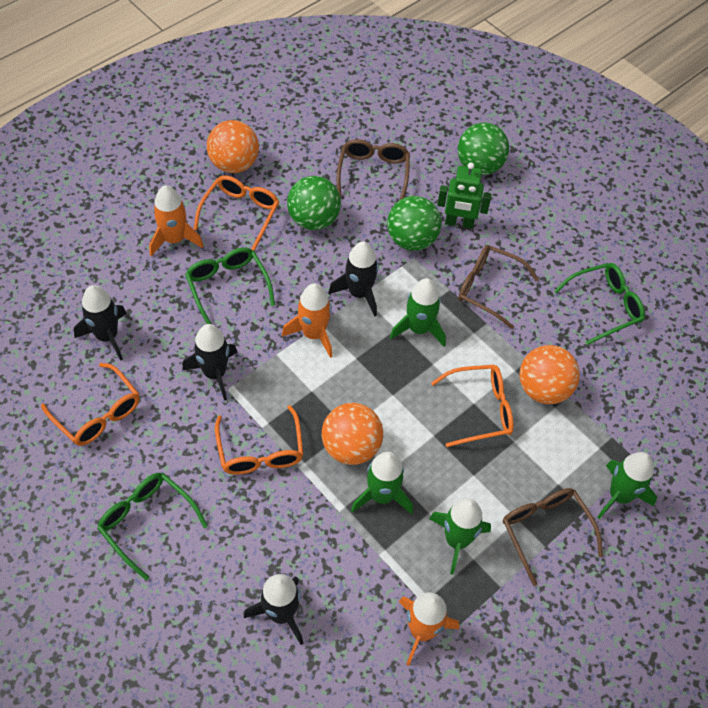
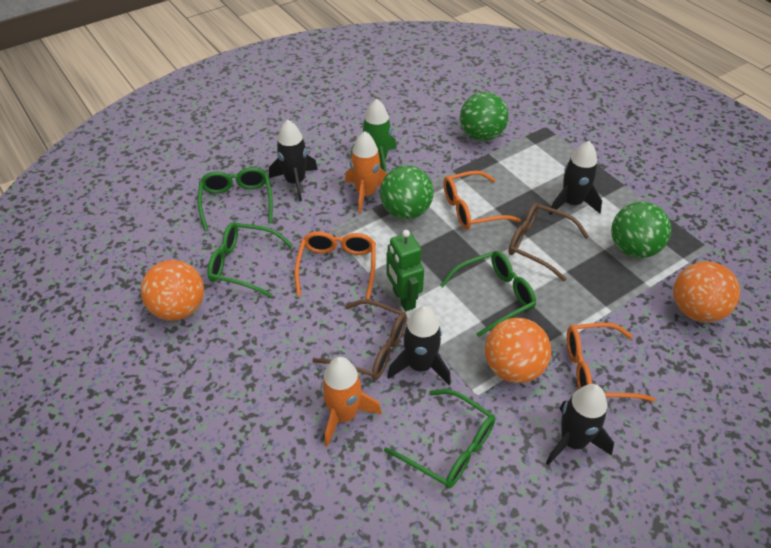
brown glasses: 3 -> 2
green glasses: 3 -> 4
green rocket: 4 -> 1
orange glasses: 4 -> 3
orange rocket: 3 -> 2

